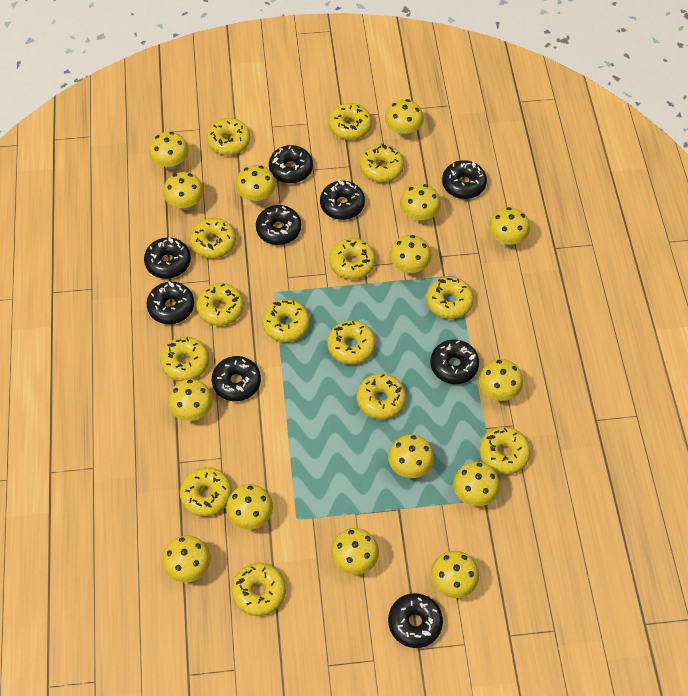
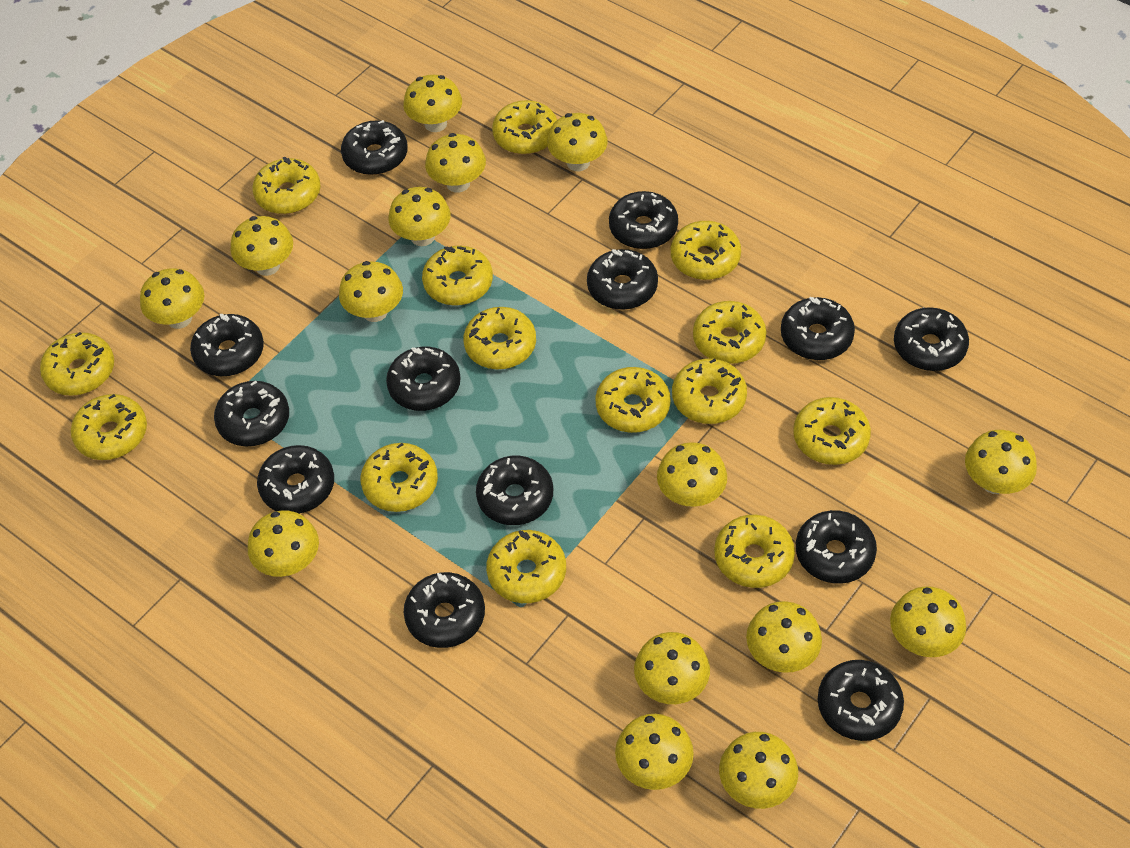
black donut: 9 -> 13

